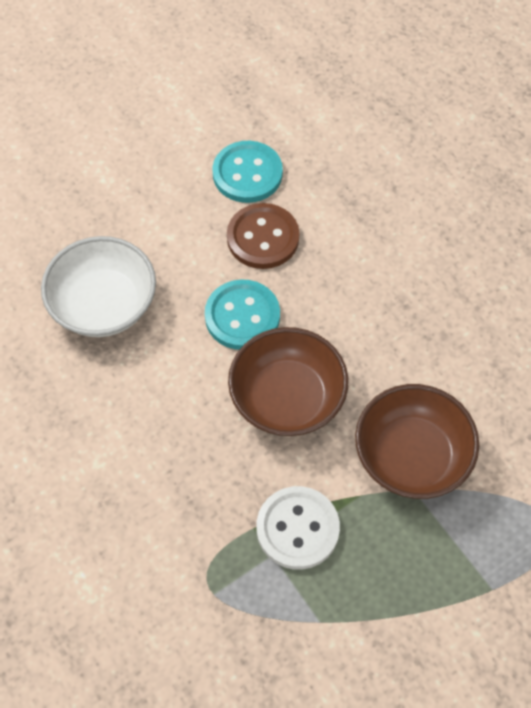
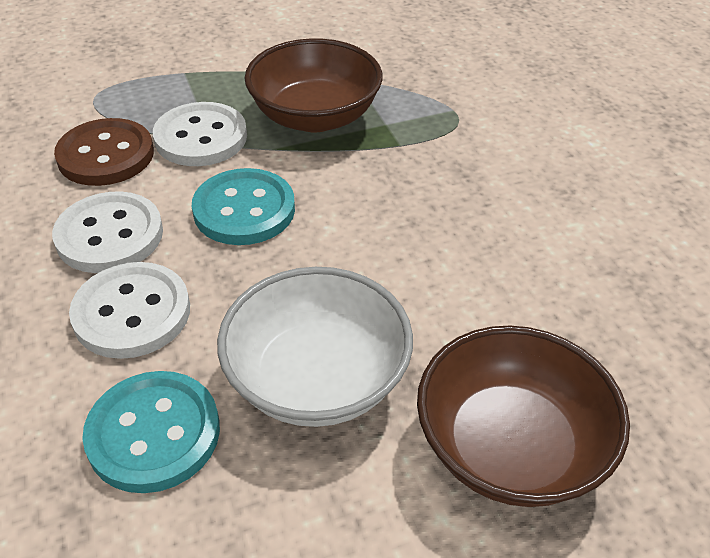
white button: 1 -> 3

